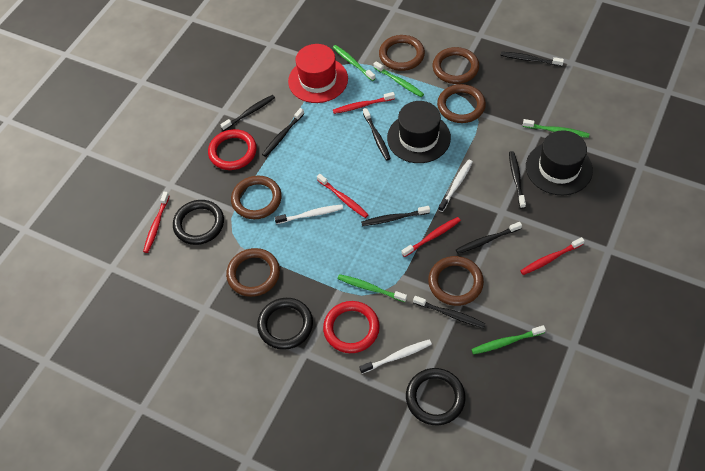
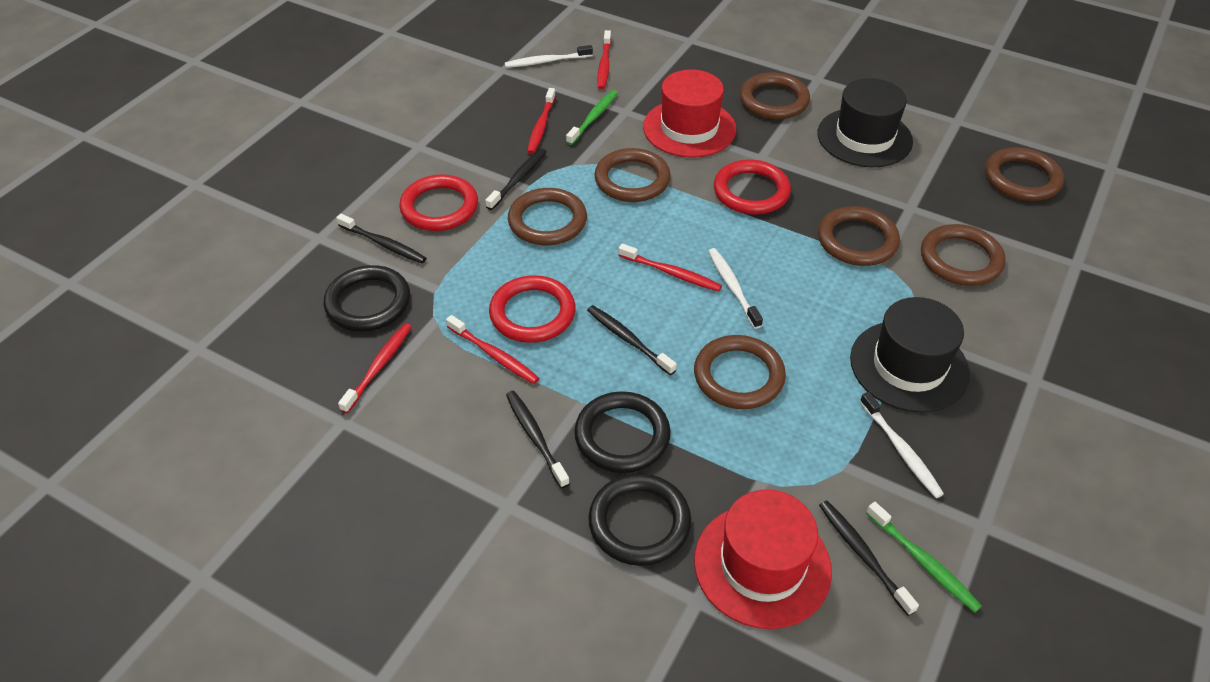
black toothbrush: 8 -> 5
brown ring: 6 -> 7
green toothbrush: 5 -> 2
red hat: 1 -> 2
red ring: 2 -> 3

